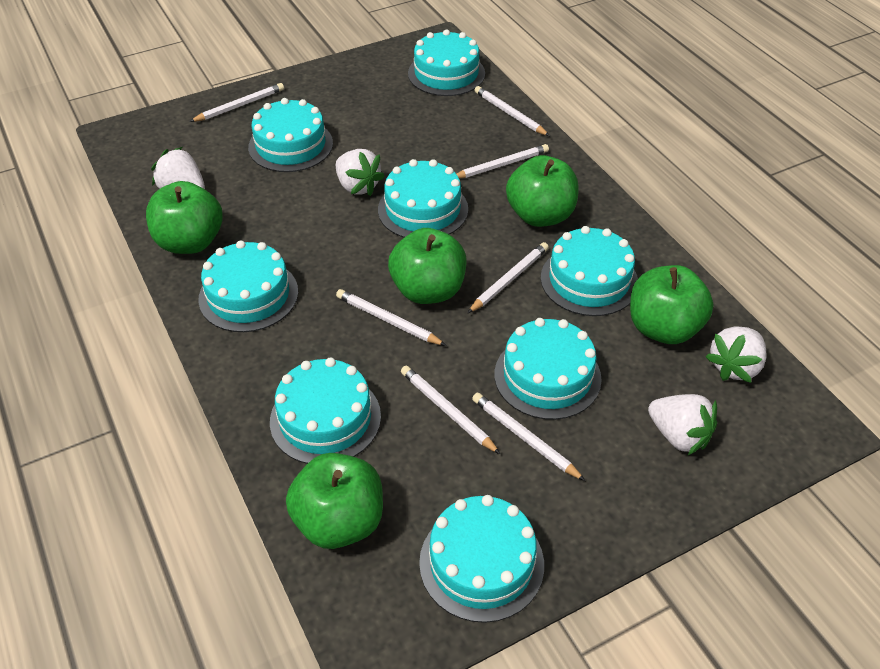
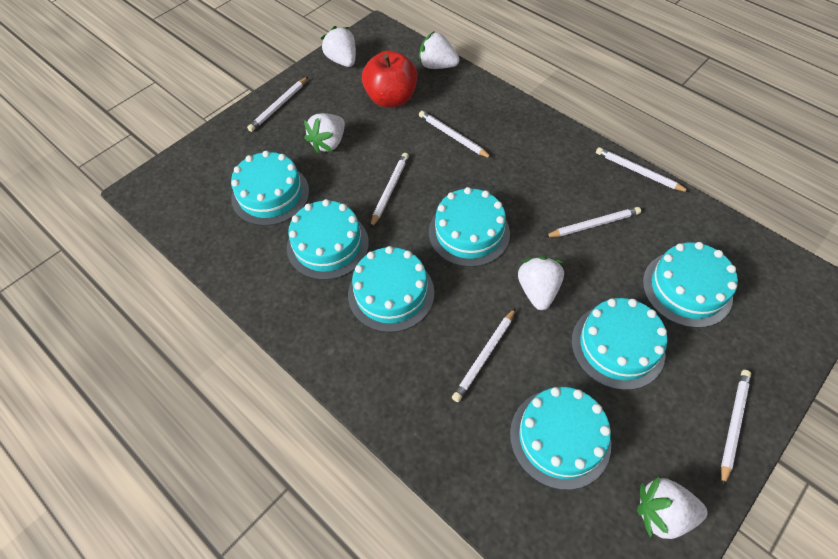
green apple: 5 -> 0
red apple: 0 -> 1
turquoise cake: 8 -> 7
white strawberry: 4 -> 5

